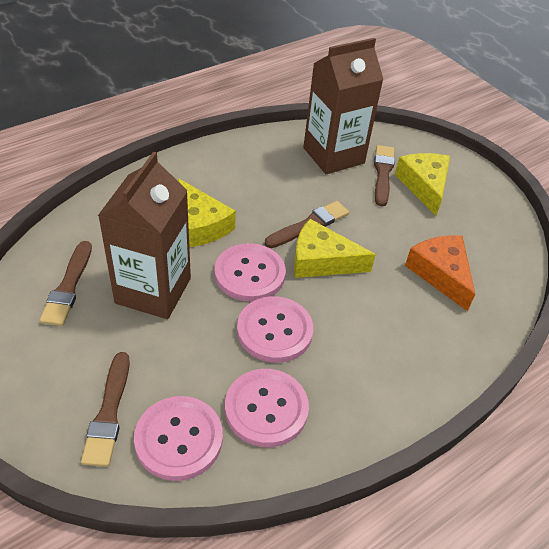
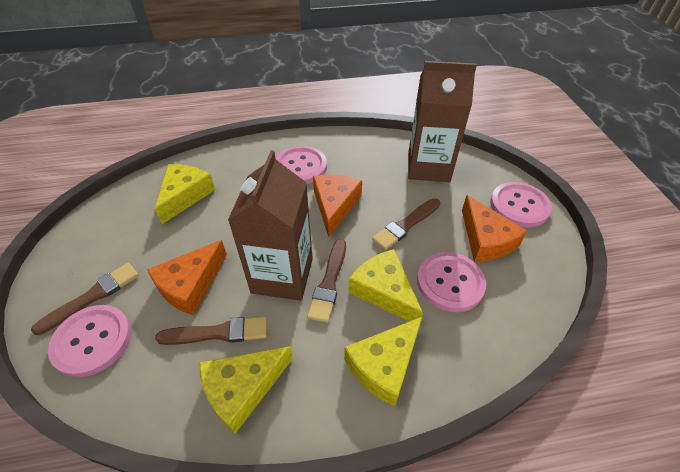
orange cheese: 1 -> 3
yellow cheese: 3 -> 4

